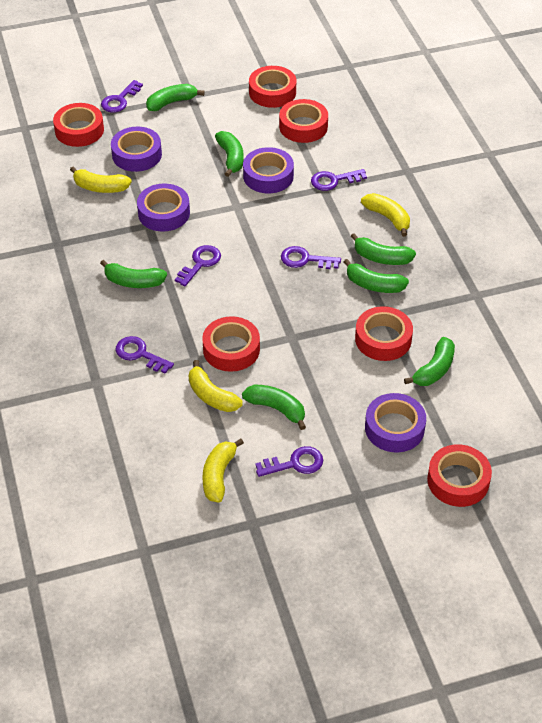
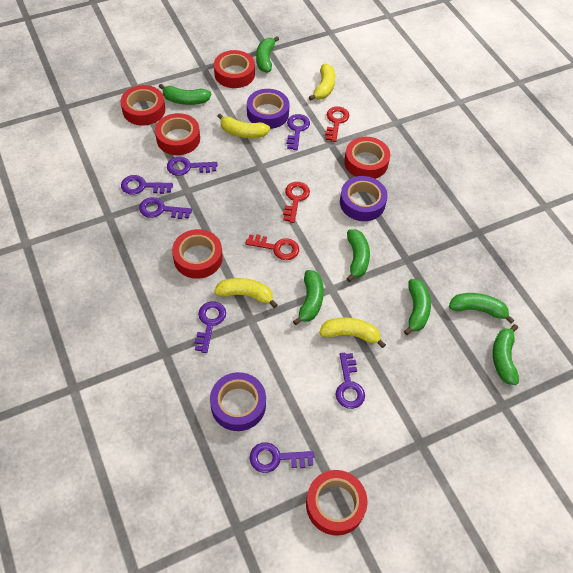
purple key: 6 -> 7
purple tape: 4 -> 3
red key: 0 -> 3

